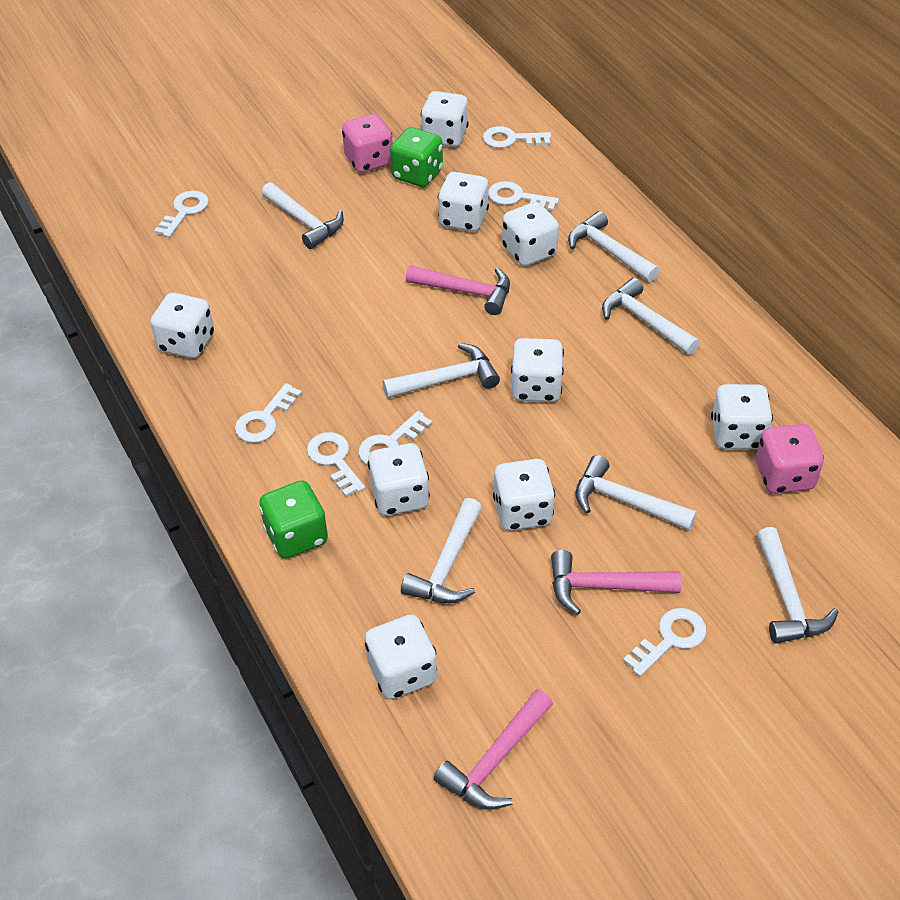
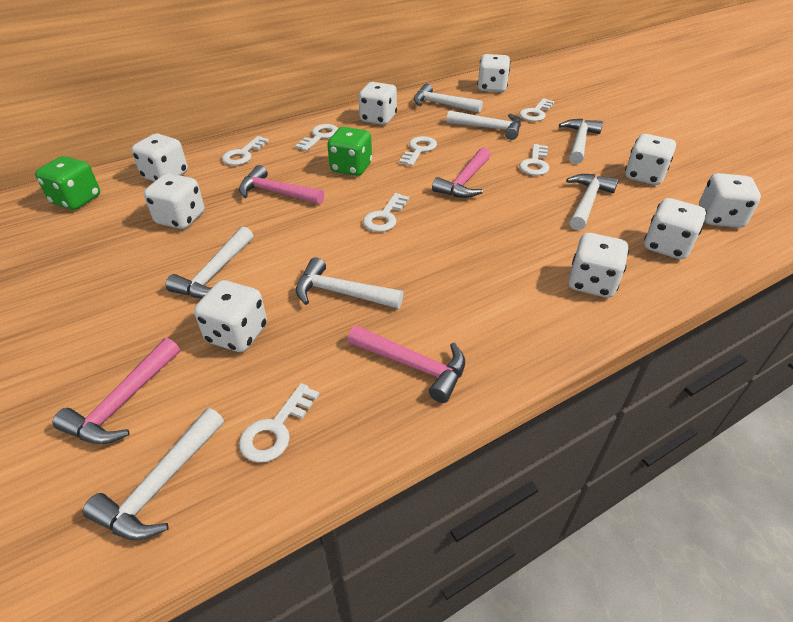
pink dice: 2 -> 0
pink hammer: 3 -> 4

